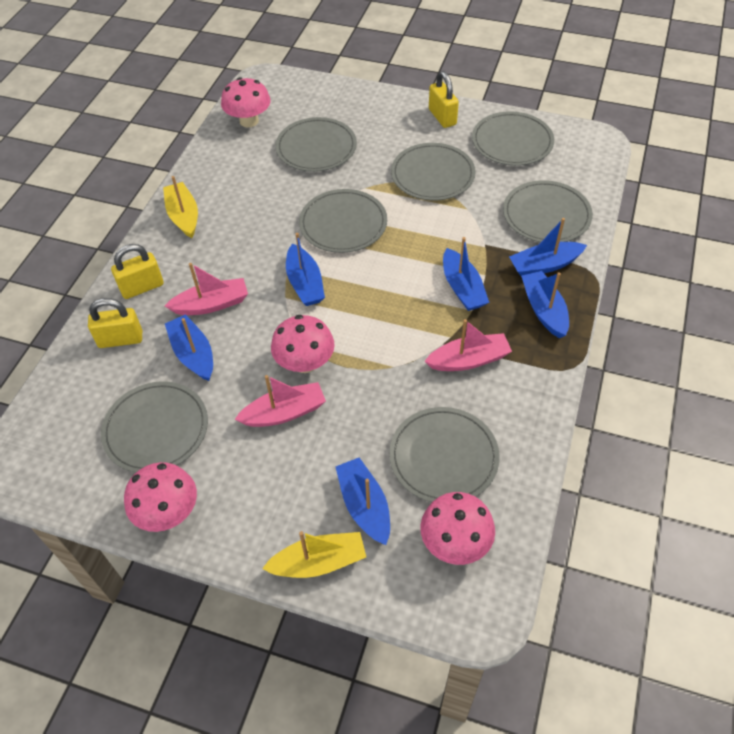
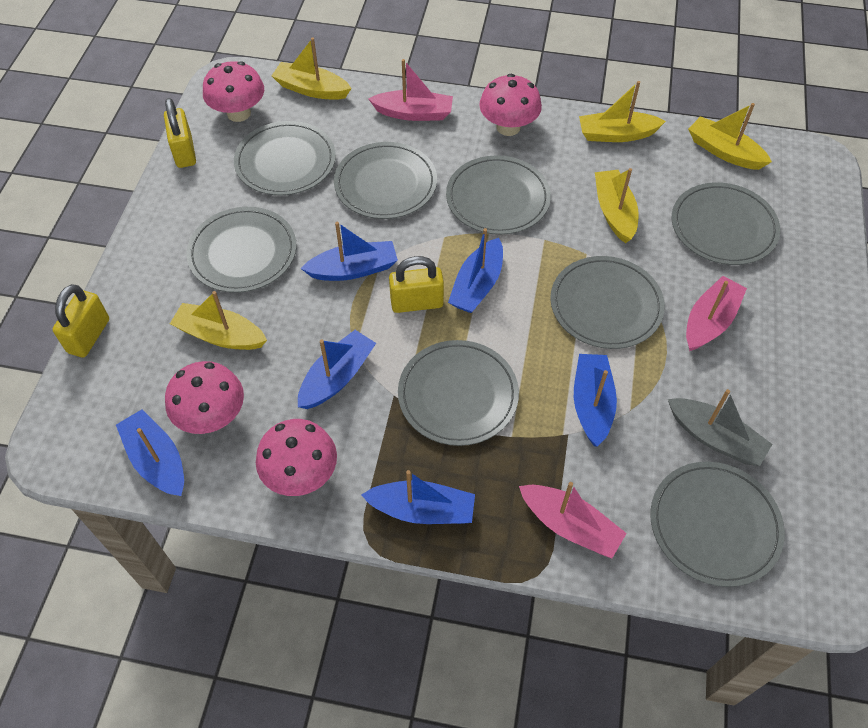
grey boat: 0 -> 1
grey plate: 7 -> 8
yellow boat: 2 -> 5

